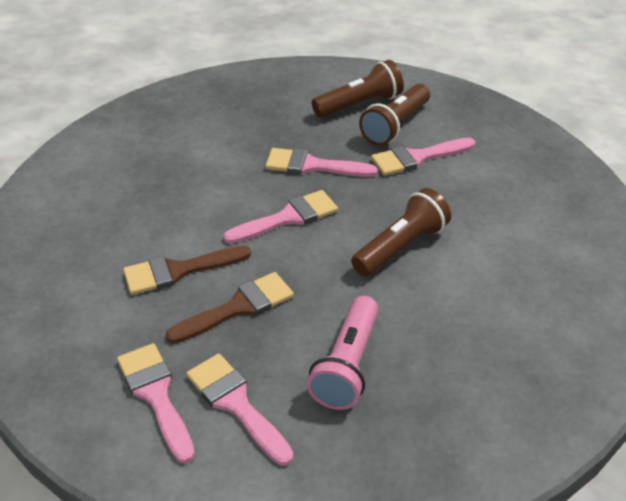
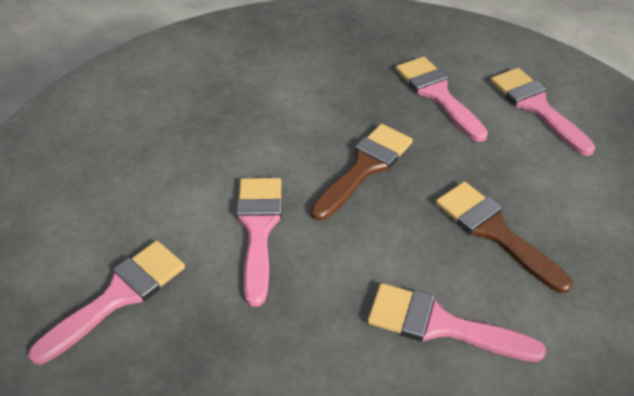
brown flashlight: 3 -> 0
pink flashlight: 1 -> 0

